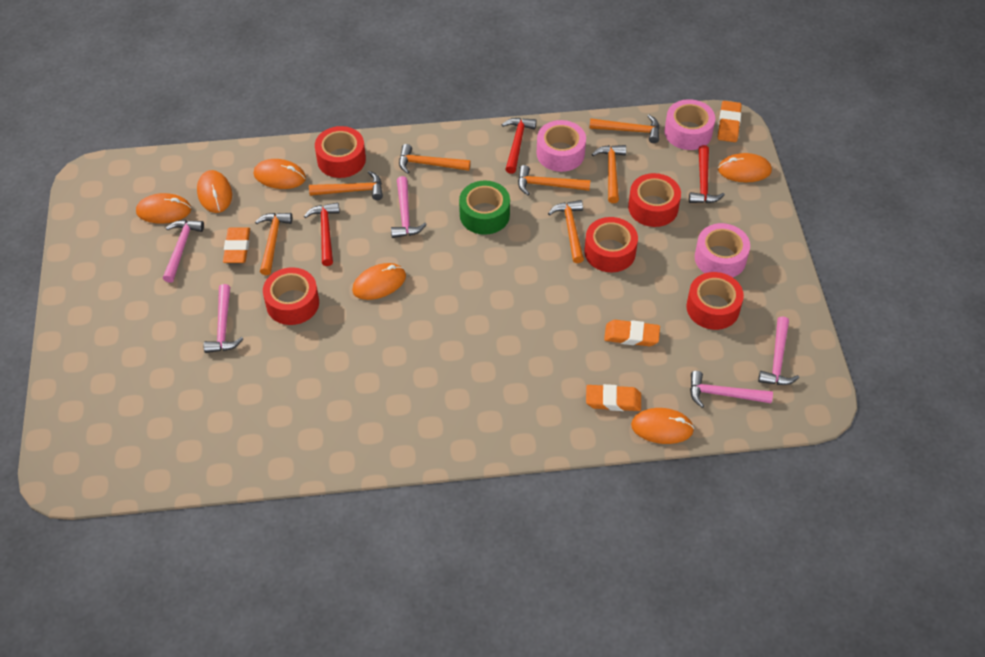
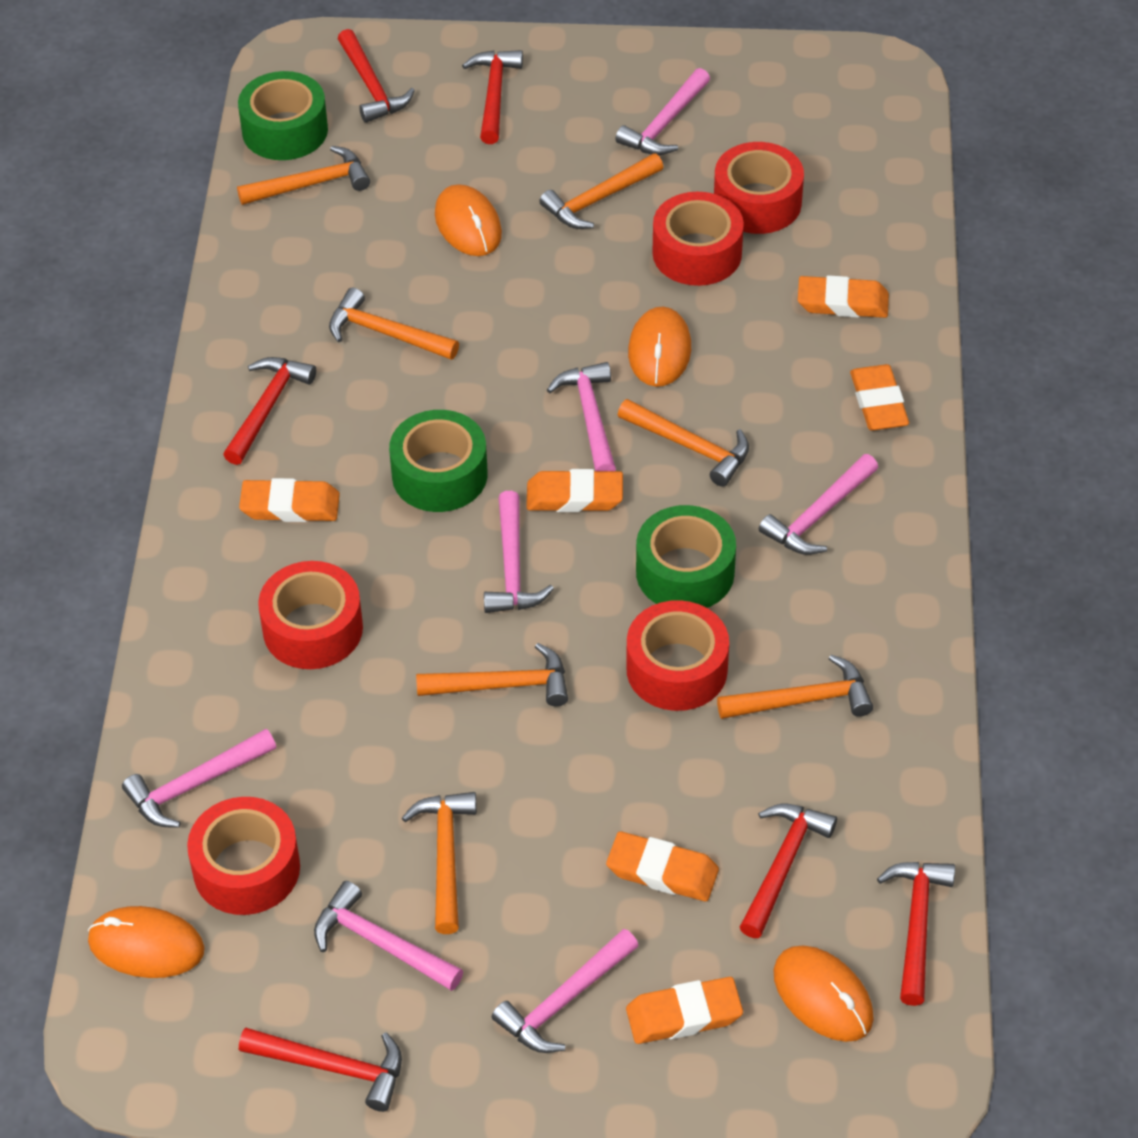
green tape: 1 -> 3
orange eraser: 4 -> 6
orange mouse: 6 -> 4
pink hammer: 5 -> 7
pink tape: 3 -> 0
red hammer: 3 -> 6

